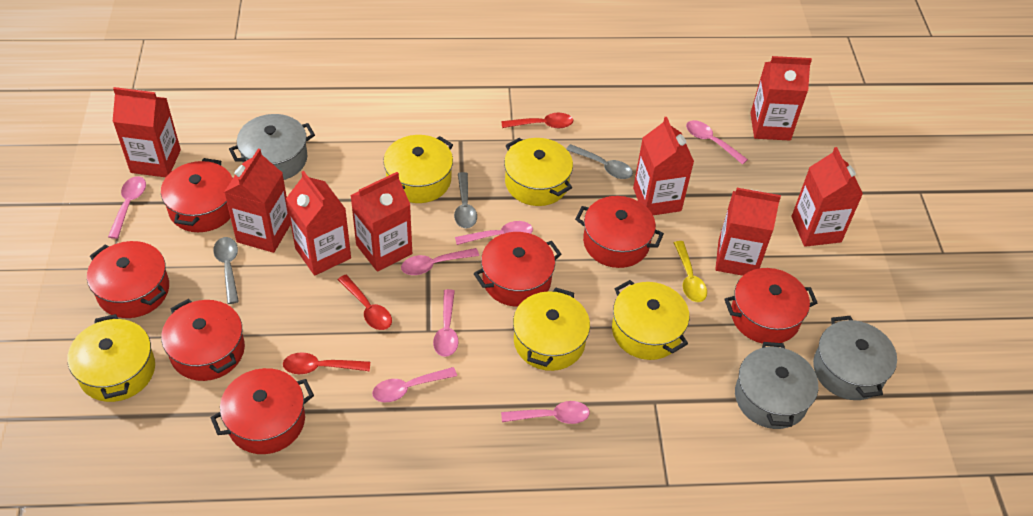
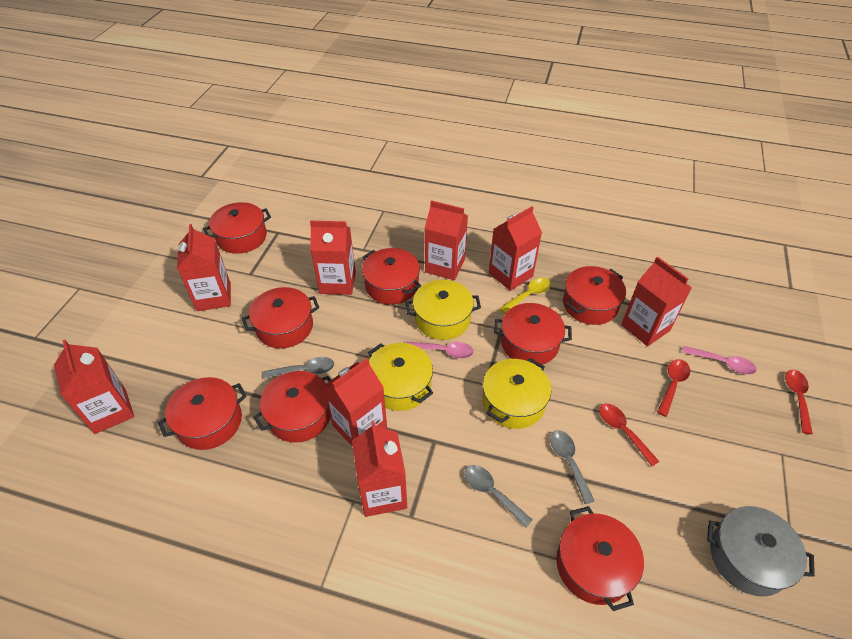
grey pot: 3 -> 1
pink spoon: 7 -> 2
red pot: 7 -> 8
yellow pot: 5 -> 3

